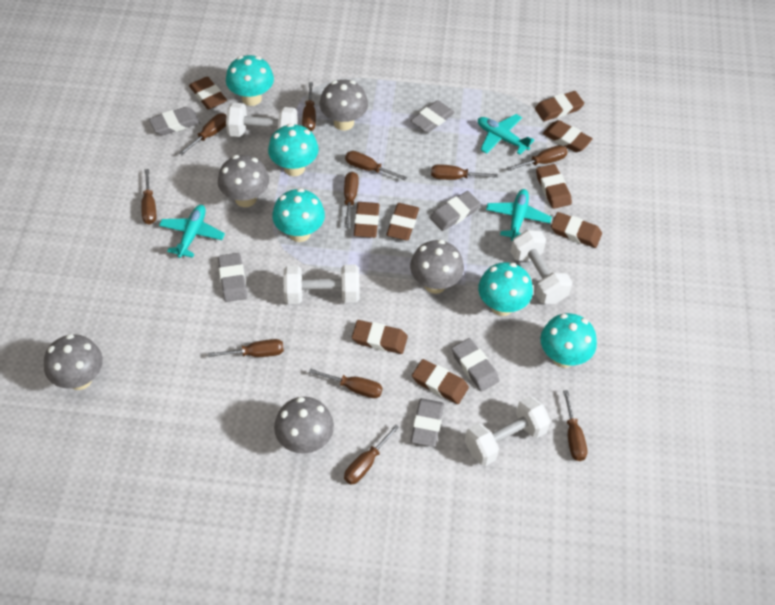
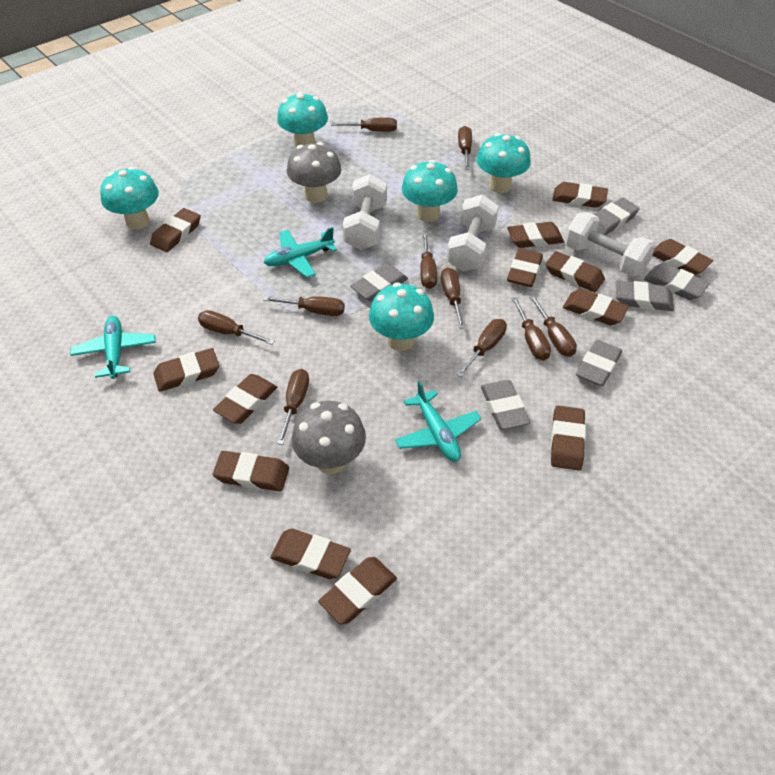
brown eraser: 9 -> 13
brown screwdriver: 11 -> 10
grey mushroom: 5 -> 2
white dumbbell: 4 -> 3

